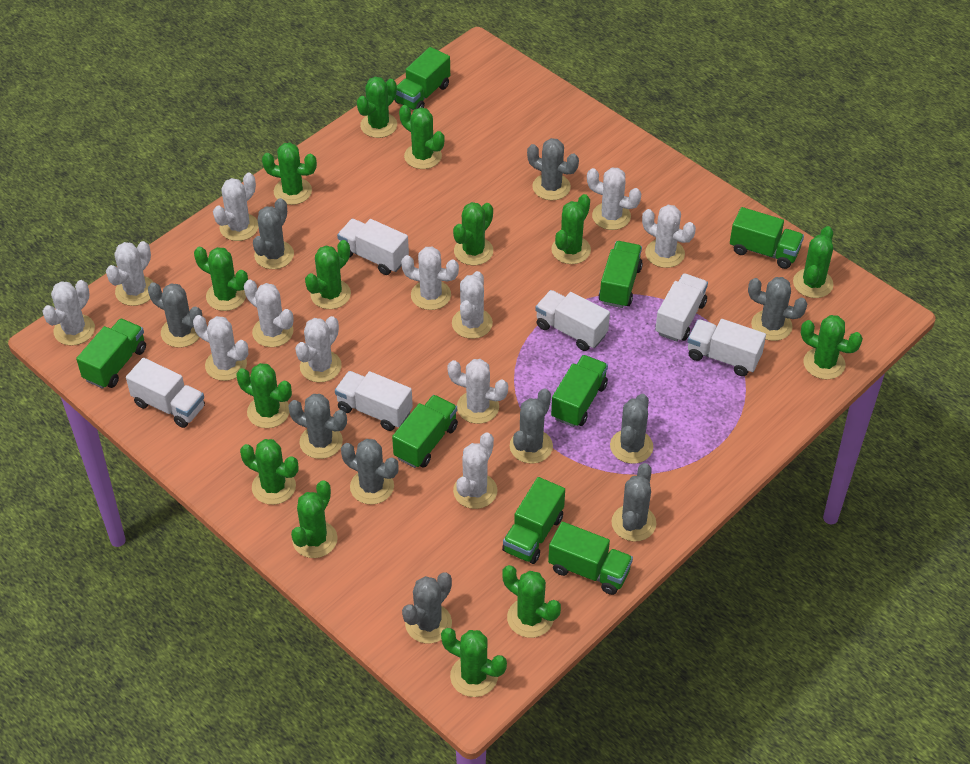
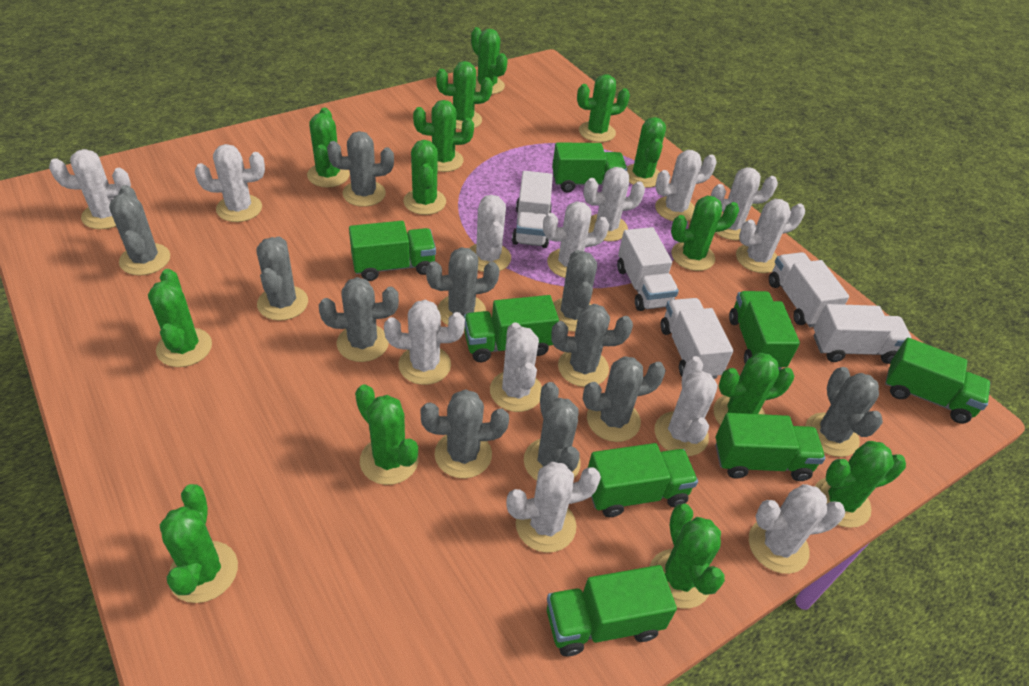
grey cactus: 10 -> 11
white cactus: 12 -> 13
white truck: 6 -> 5

